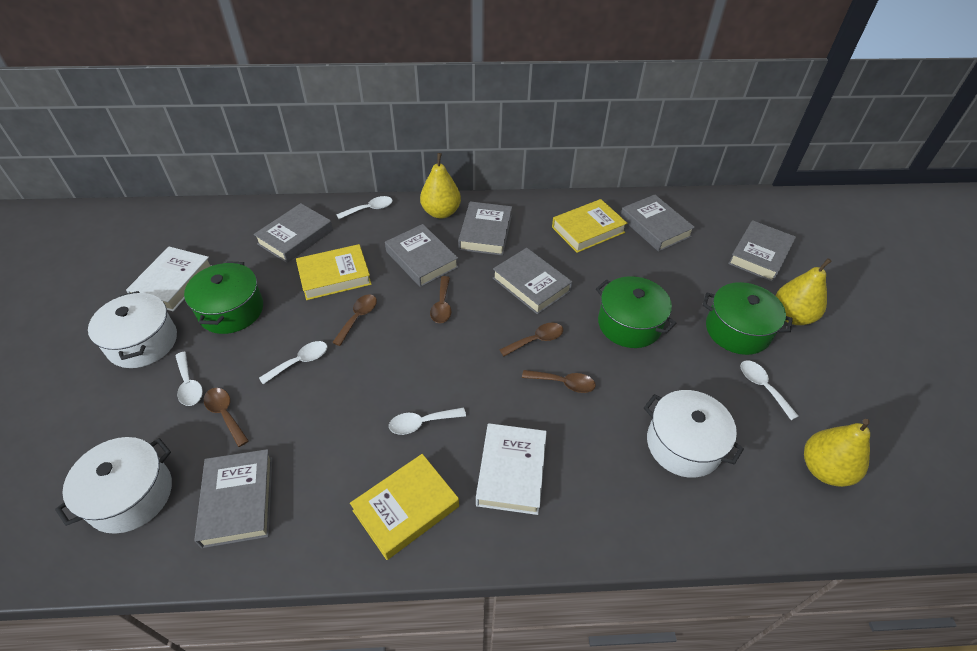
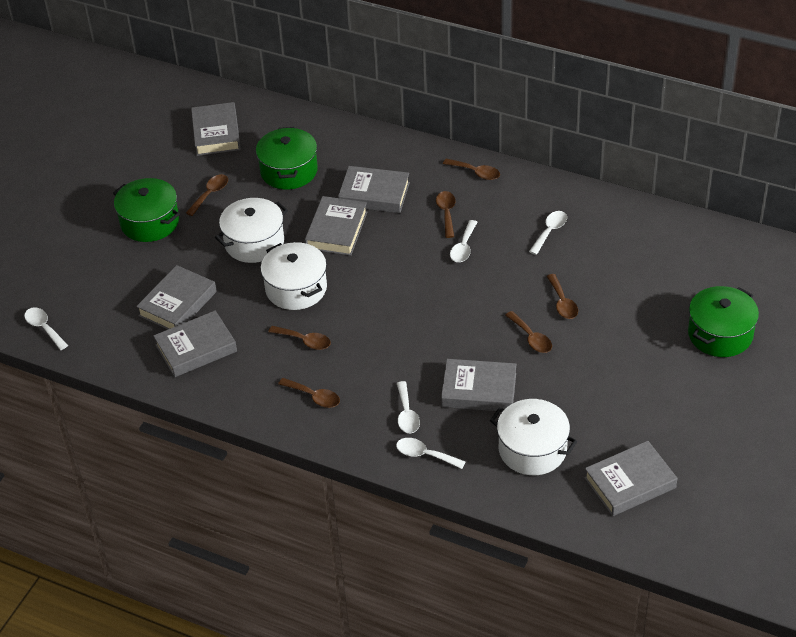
brown spoon: 5 -> 7
white book: 2 -> 0
yellow book: 3 -> 0
yellow pear: 3 -> 0

